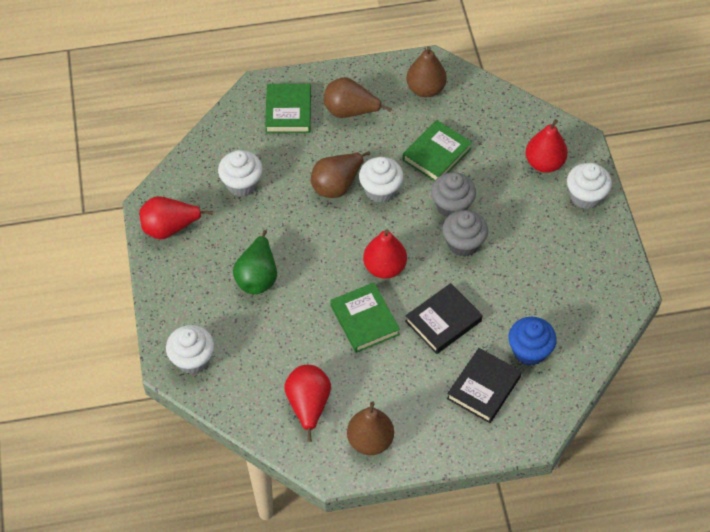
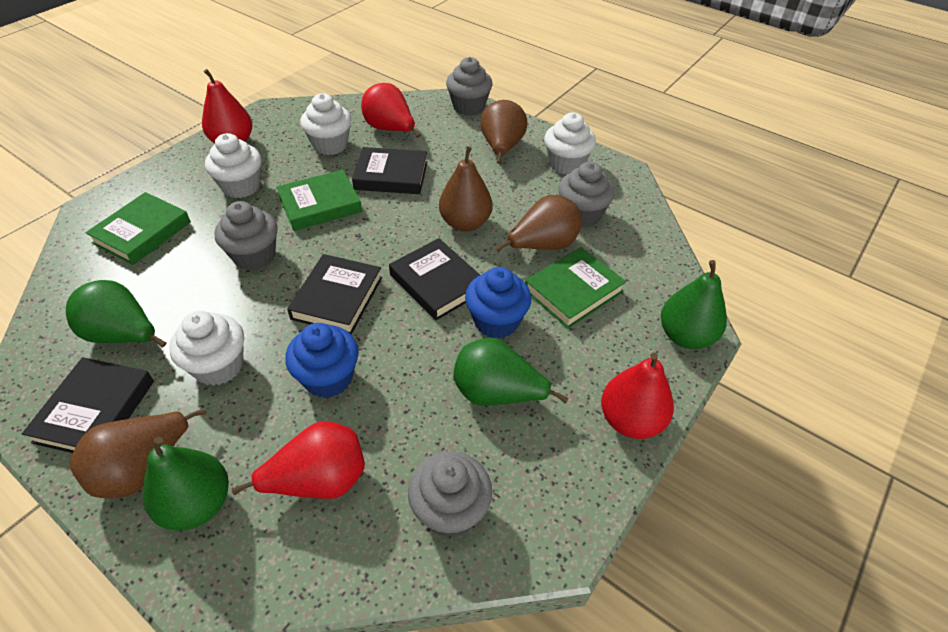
black book: 2 -> 4
blue cupcake: 1 -> 2
green pear: 1 -> 4
grey cupcake: 2 -> 4

